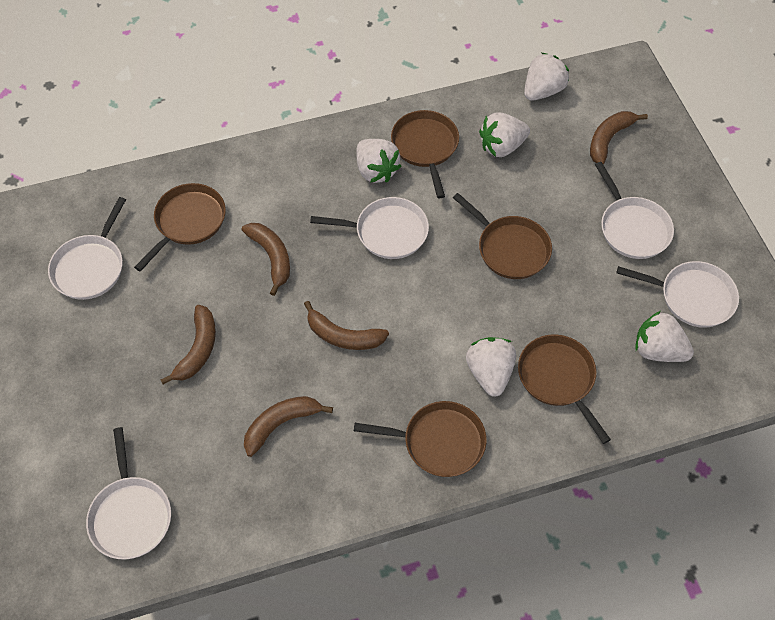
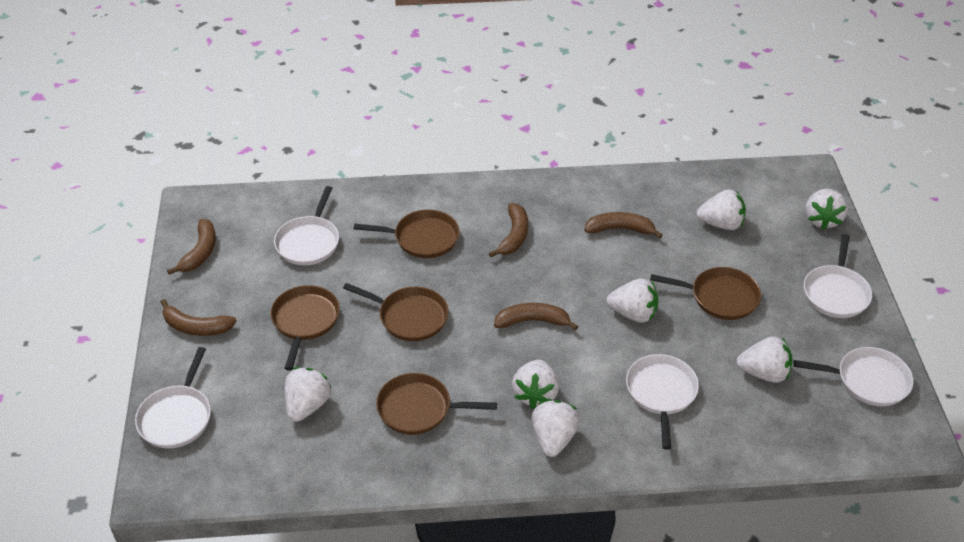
white strawberry: 5 -> 7

